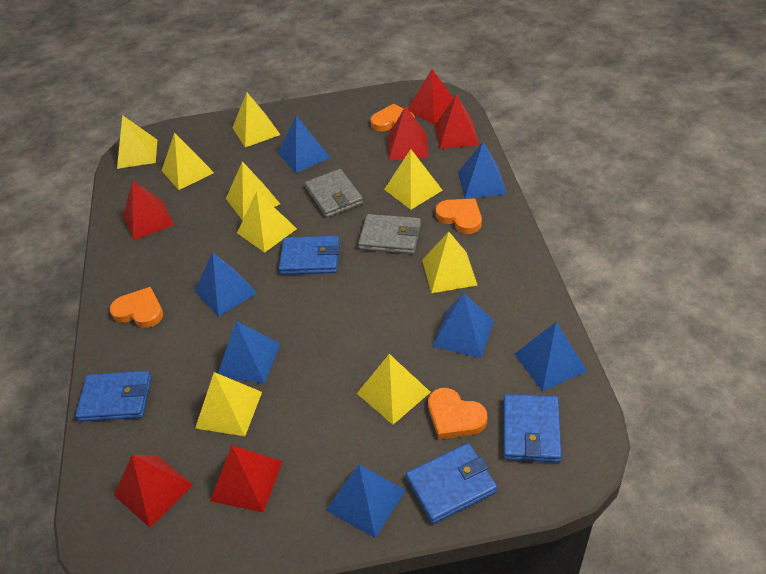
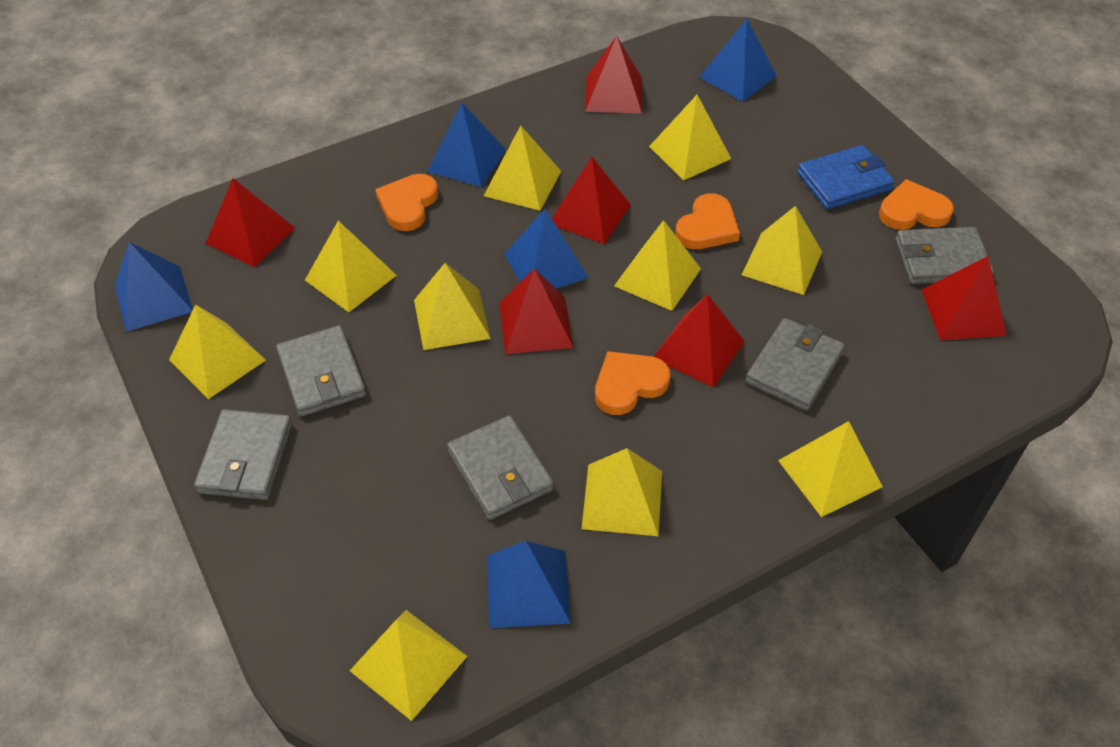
blue pyramid: 7 -> 5
blue wallet: 4 -> 1
grey wallet: 2 -> 5
yellow pyramid: 9 -> 10

